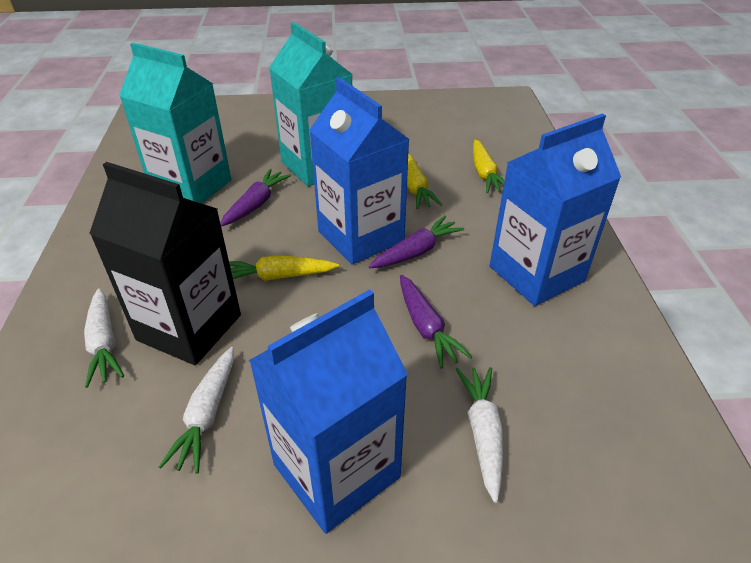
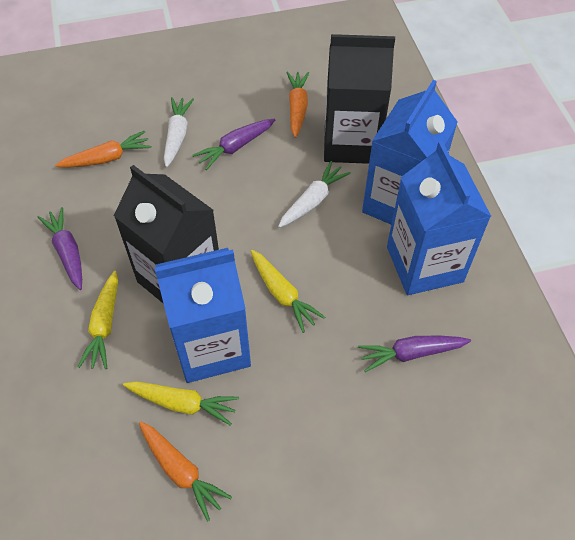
black carton: 1 -> 2
orange carrot: 0 -> 3
turquoise carton: 2 -> 0
white carrot: 3 -> 2

